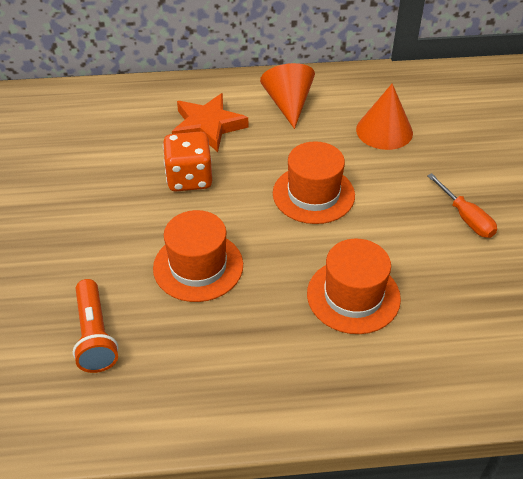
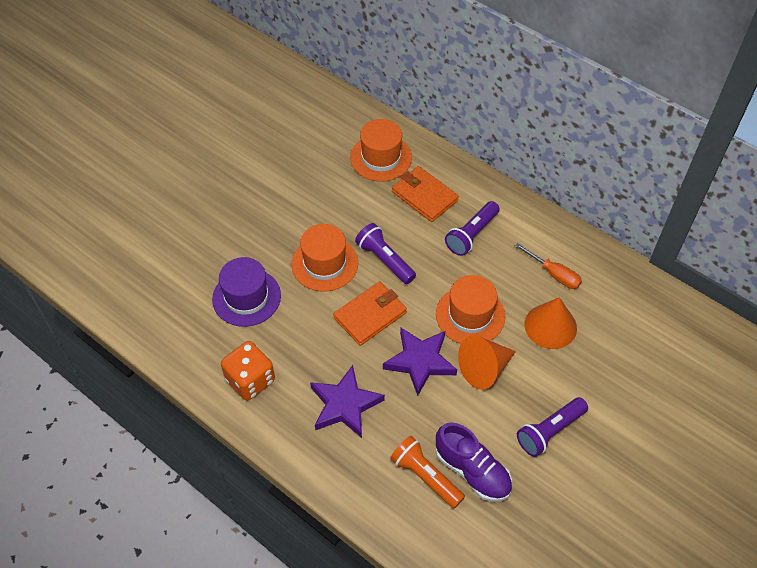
orange star: 1 -> 0
orange wallet: 0 -> 2
purple flashlight: 0 -> 3
purple hat: 0 -> 1
purple shoe: 0 -> 1
purple star: 0 -> 2

